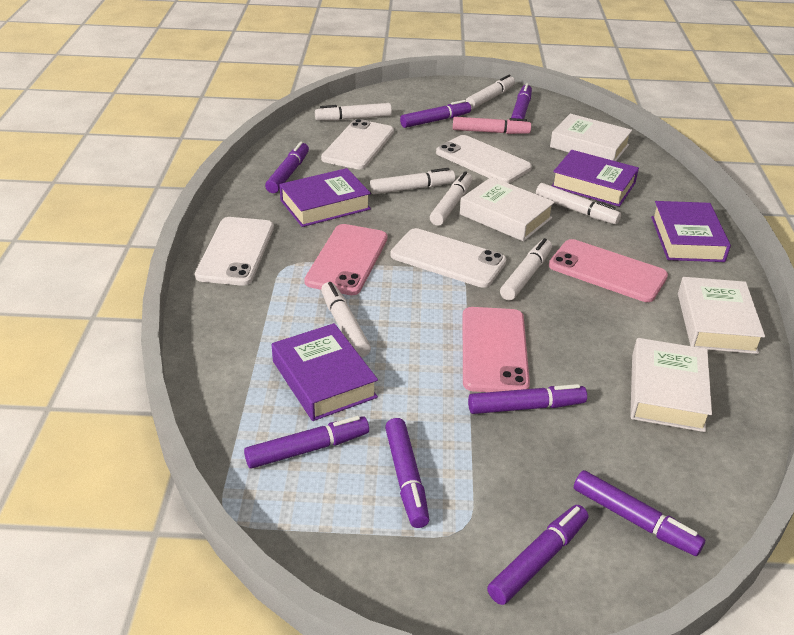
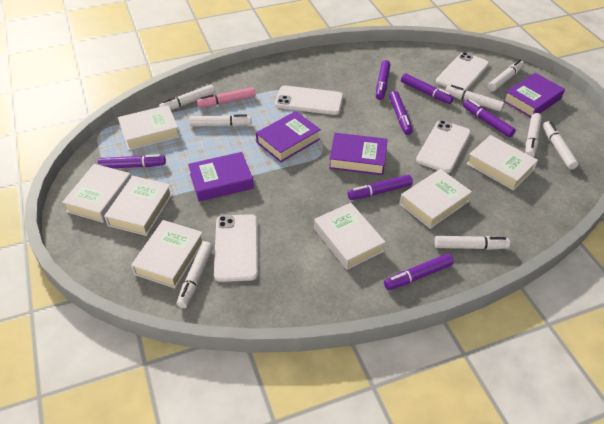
pink phone: 3 -> 0
purple marker: 8 -> 7
white book: 4 -> 7
white marker: 7 -> 8

